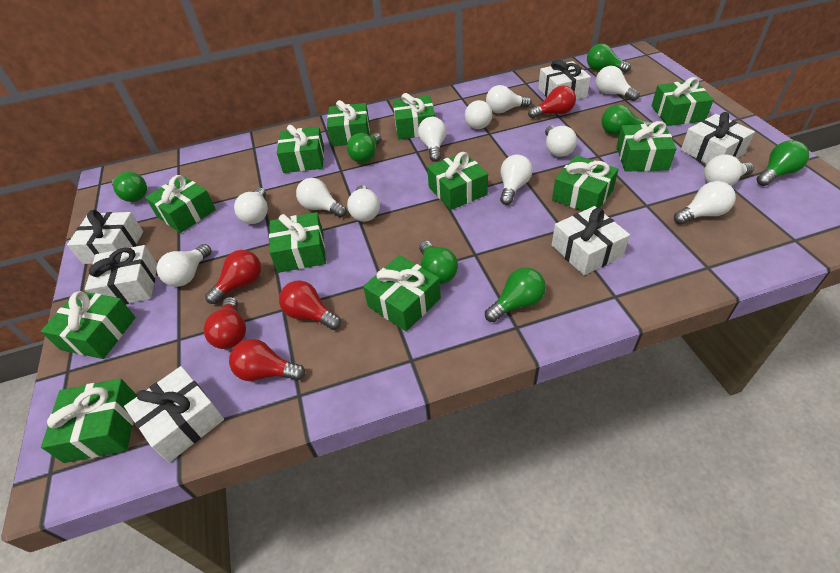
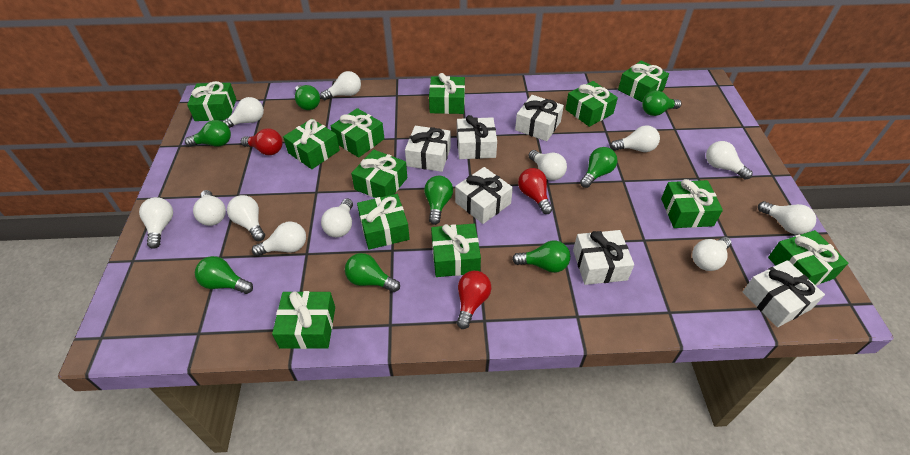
green light bulb: 7 -> 8
red light bulb: 5 -> 3

